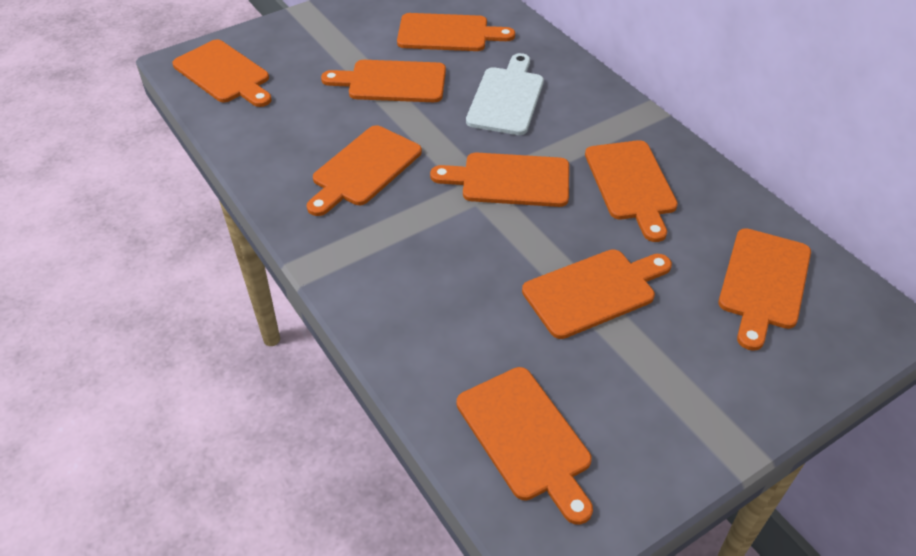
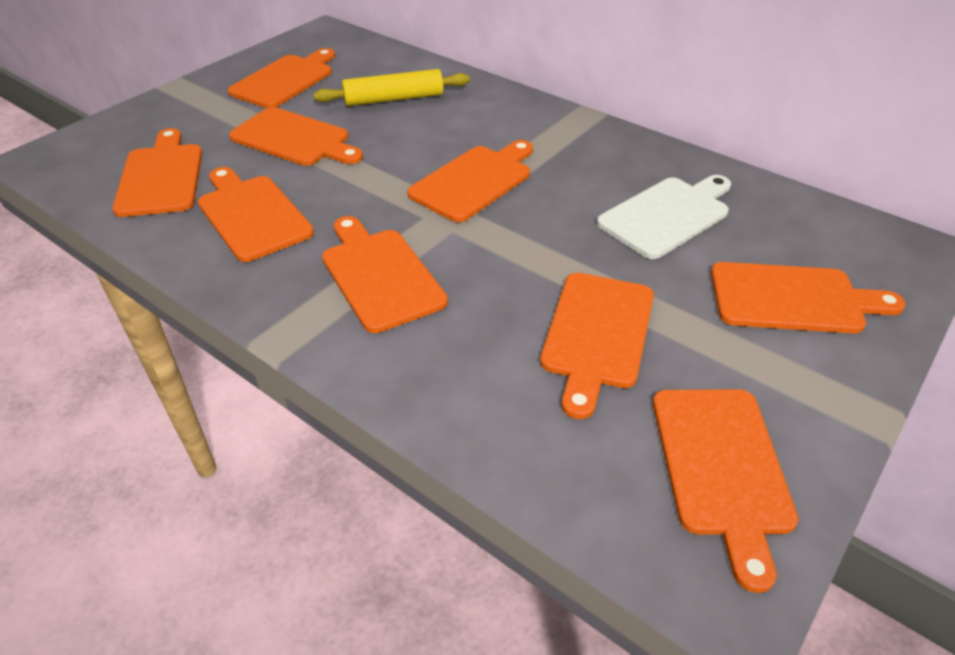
yellow rolling pin: 0 -> 1

